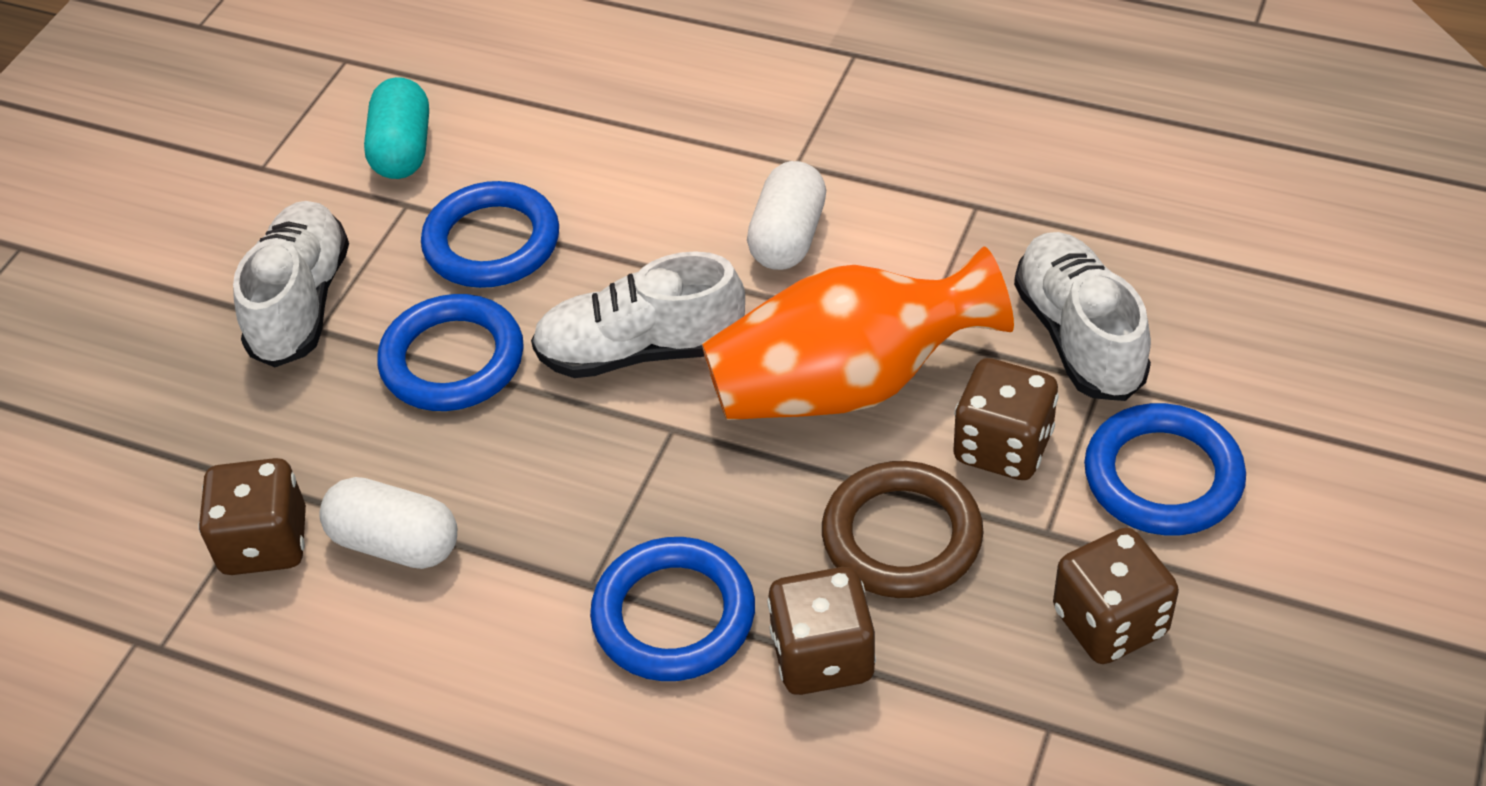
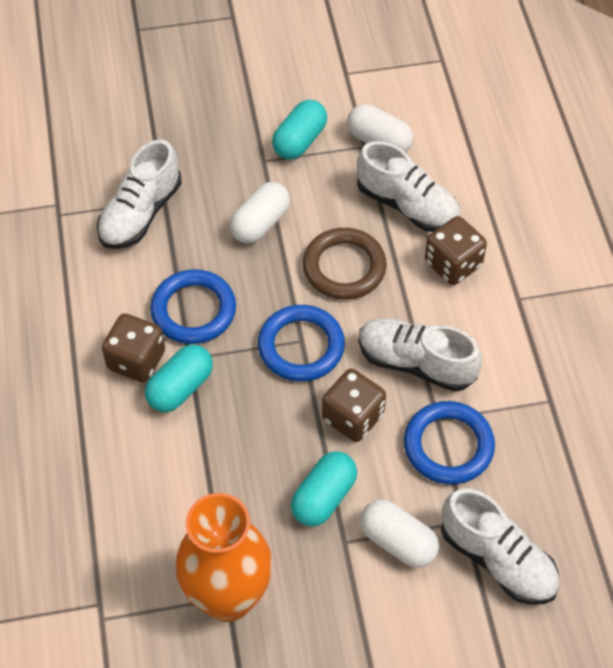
blue ring: 4 -> 3
brown dice: 4 -> 3
turquoise capsule: 1 -> 3
white capsule: 2 -> 3
white shoe: 3 -> 4

